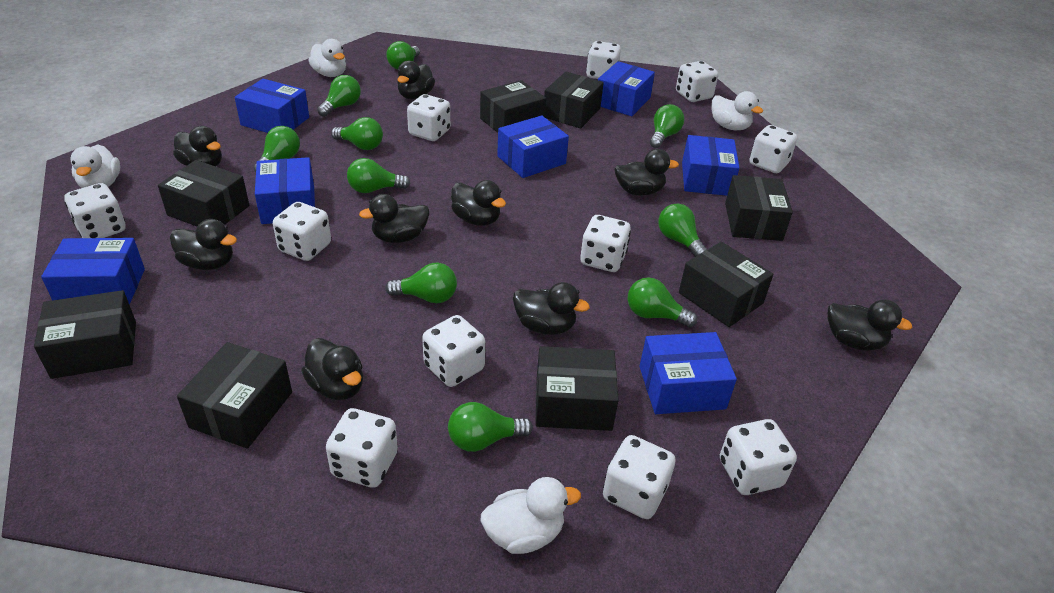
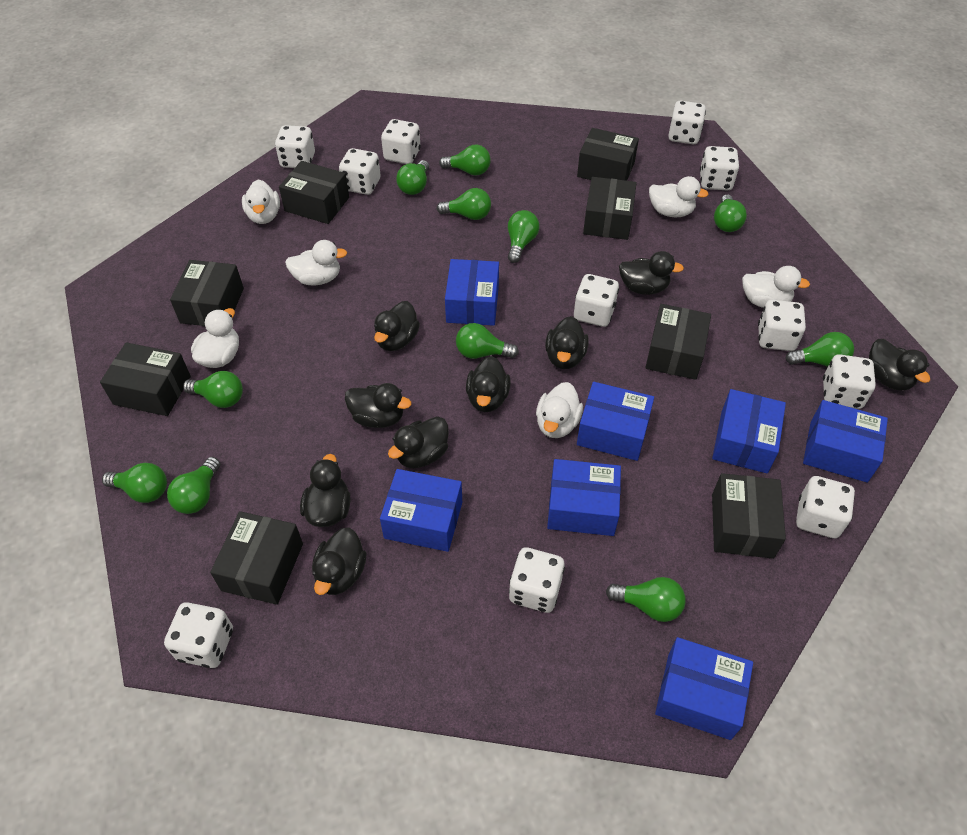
green light bulb: 10 -> 11
white duck: 4 -> 6

